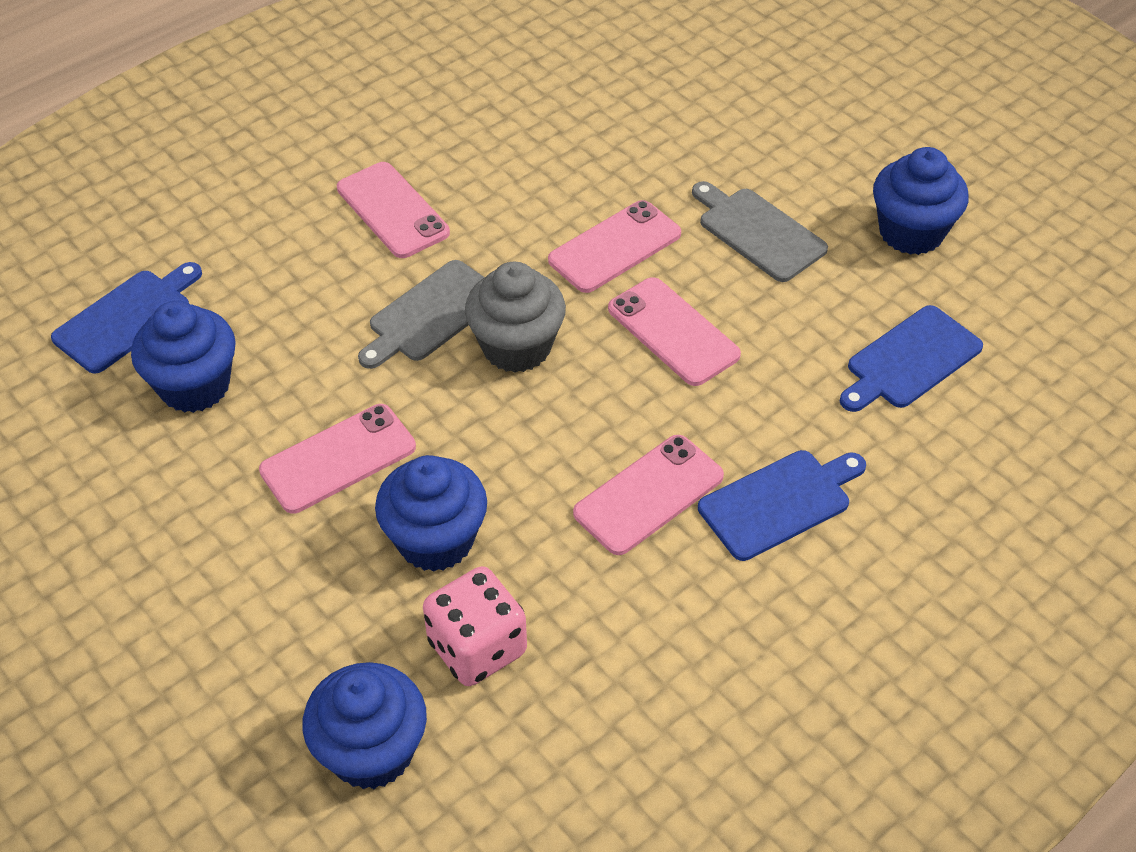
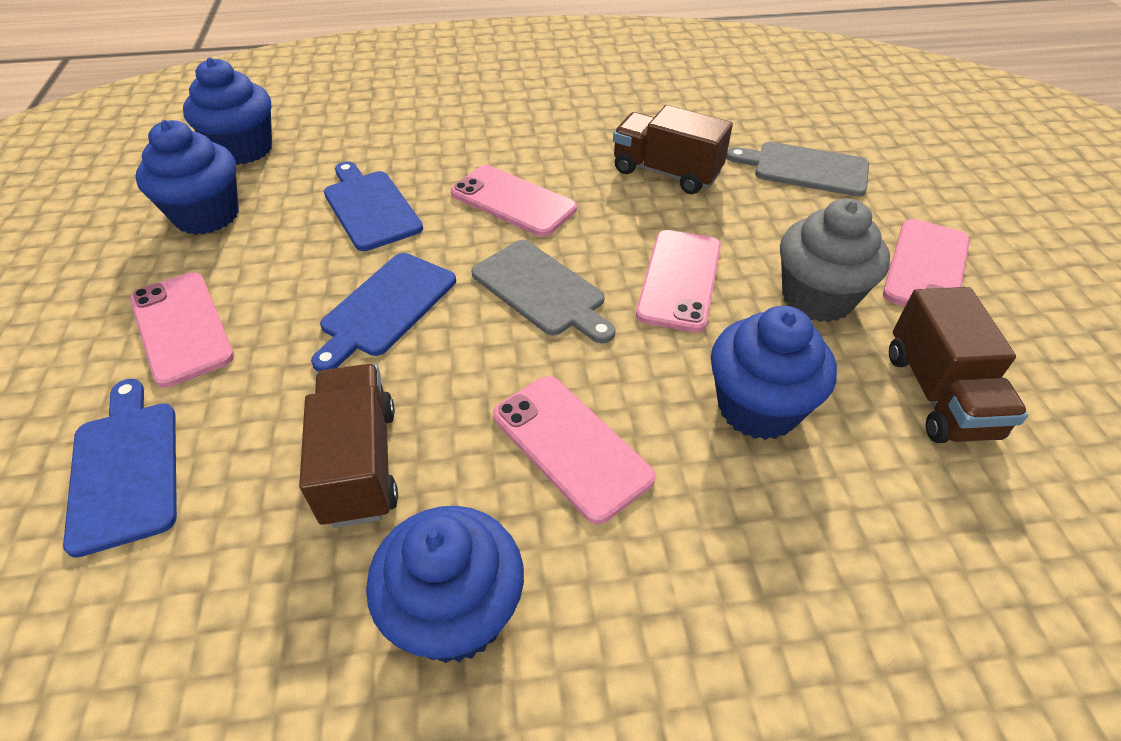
brown truck: 0 -> 3
pink dice: 1 -> 0

